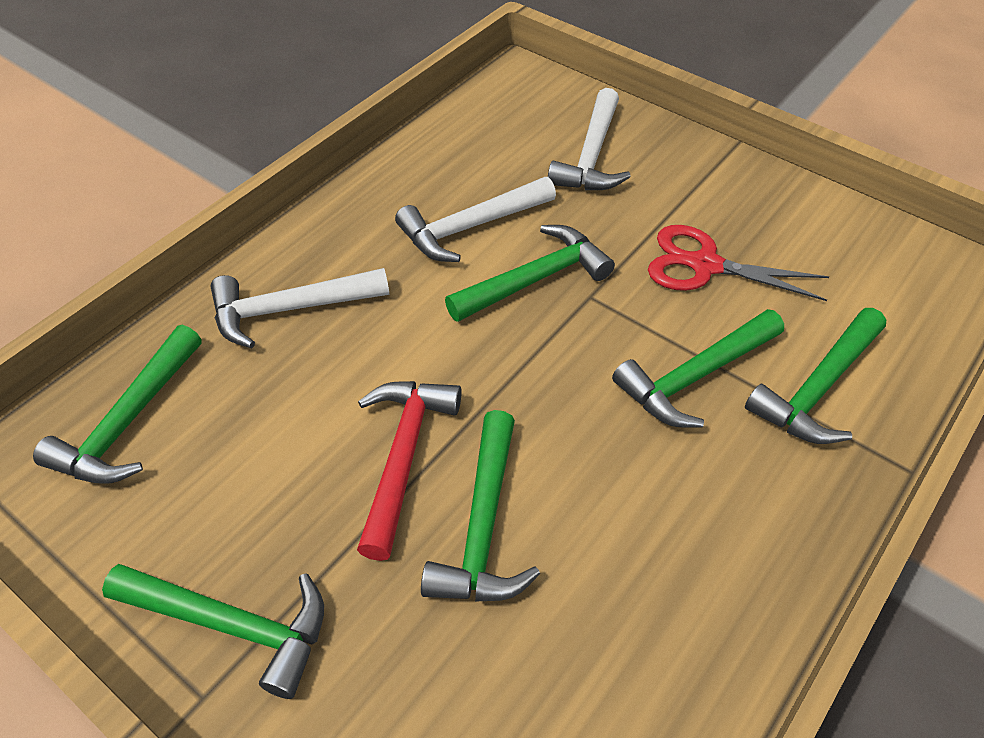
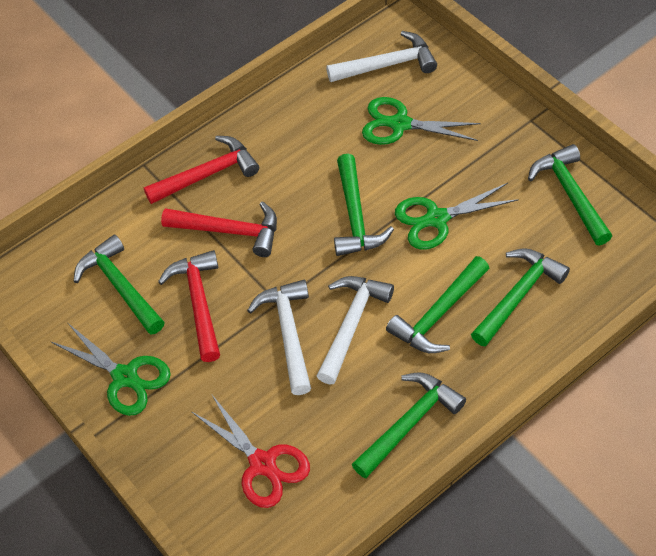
green scissors: 0 -> 3
red hammer: 1 -> 3

